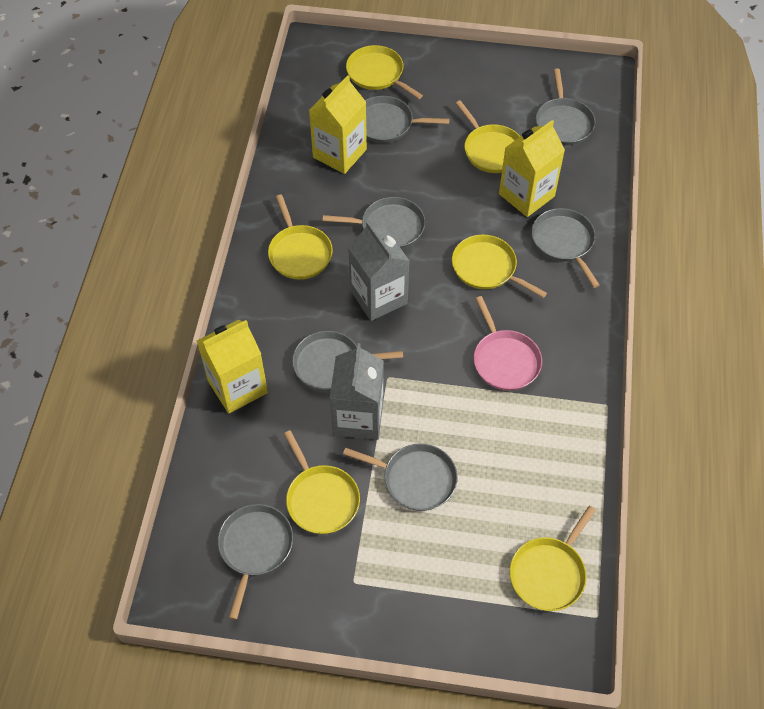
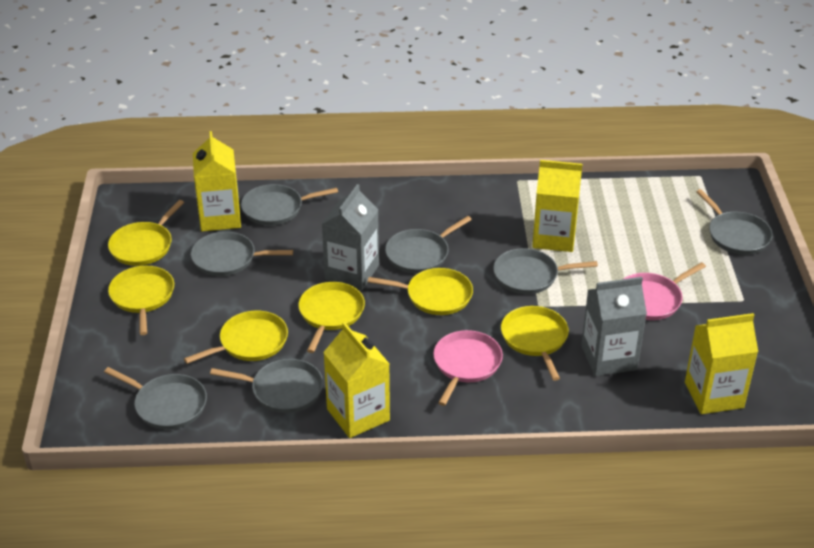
pink pan: 1 -> 2
yellow carton: 3 -> 4

